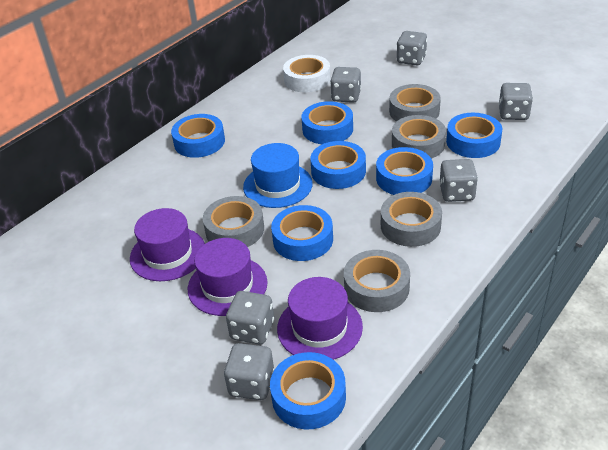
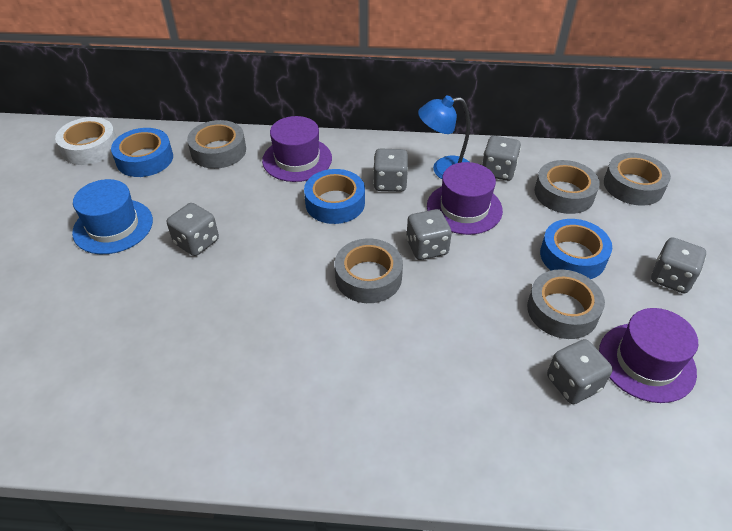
blue lamp: 0 -> 1
blue tape: 7 -> 3

